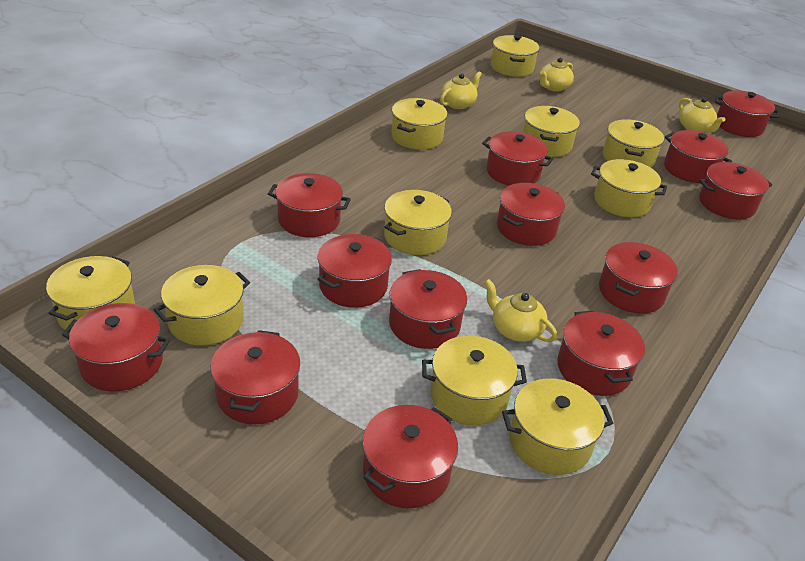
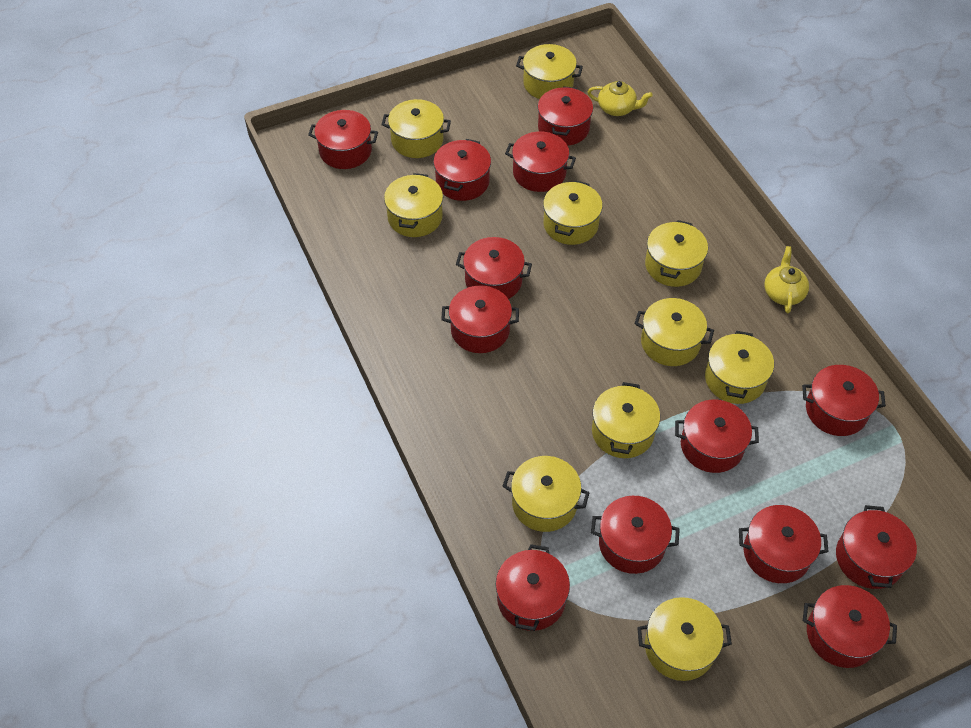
yellow teapot: 4 -> 2

